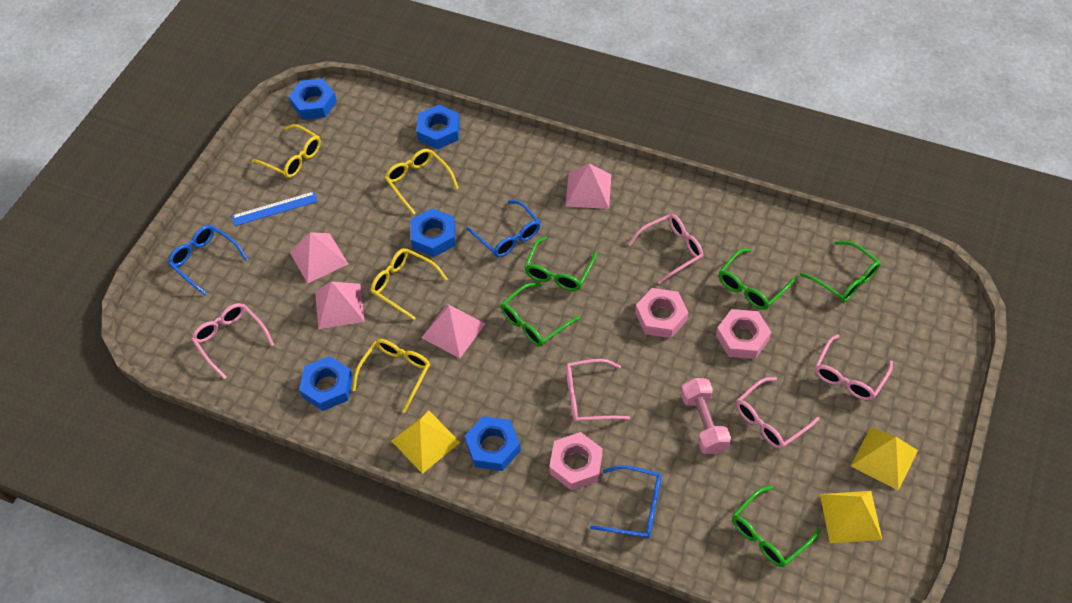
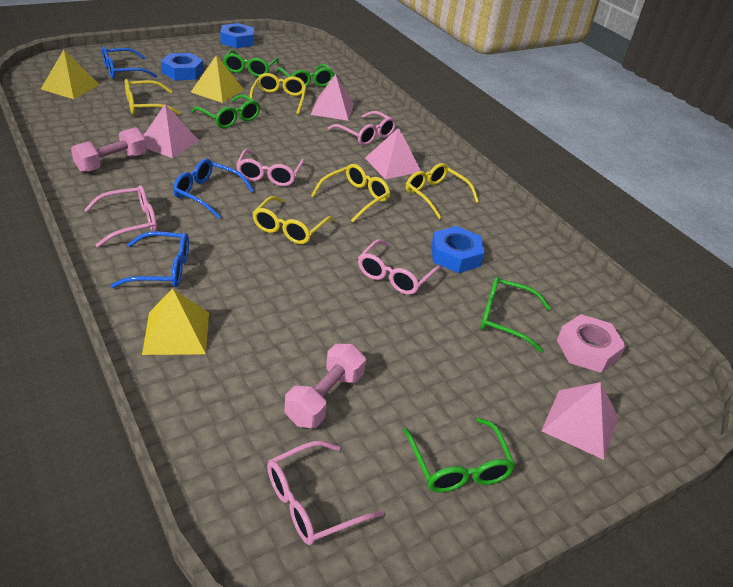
blue nut: 5 -> 3
blue ruler: 1 -> 0
pink dumbbell: 1 -> 2
pink nut: 3 -> 1
yellow glasses: 4 -> 5

